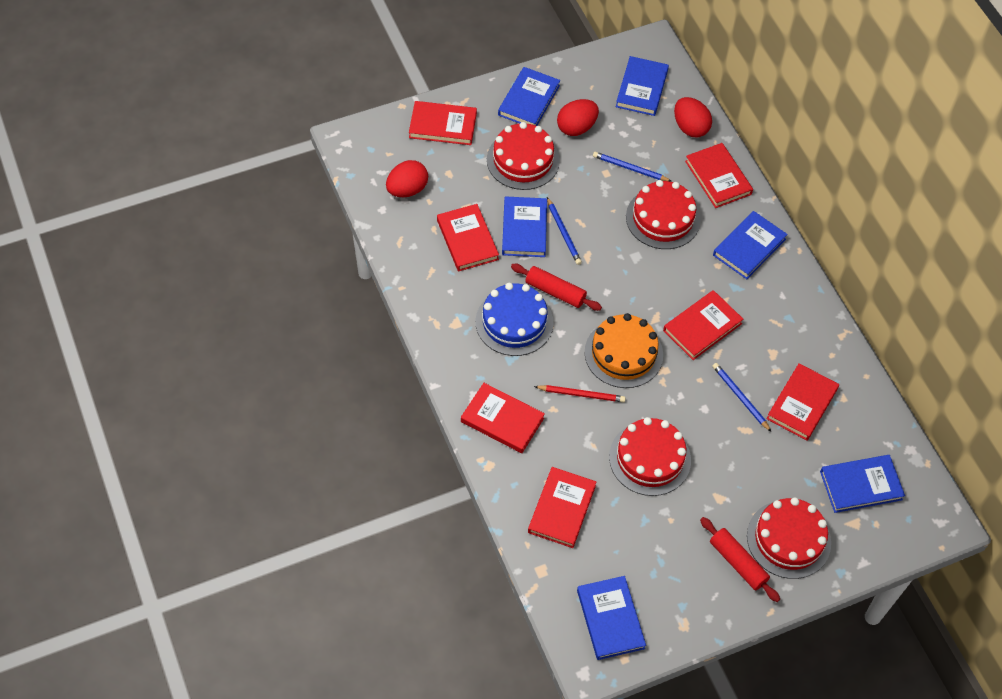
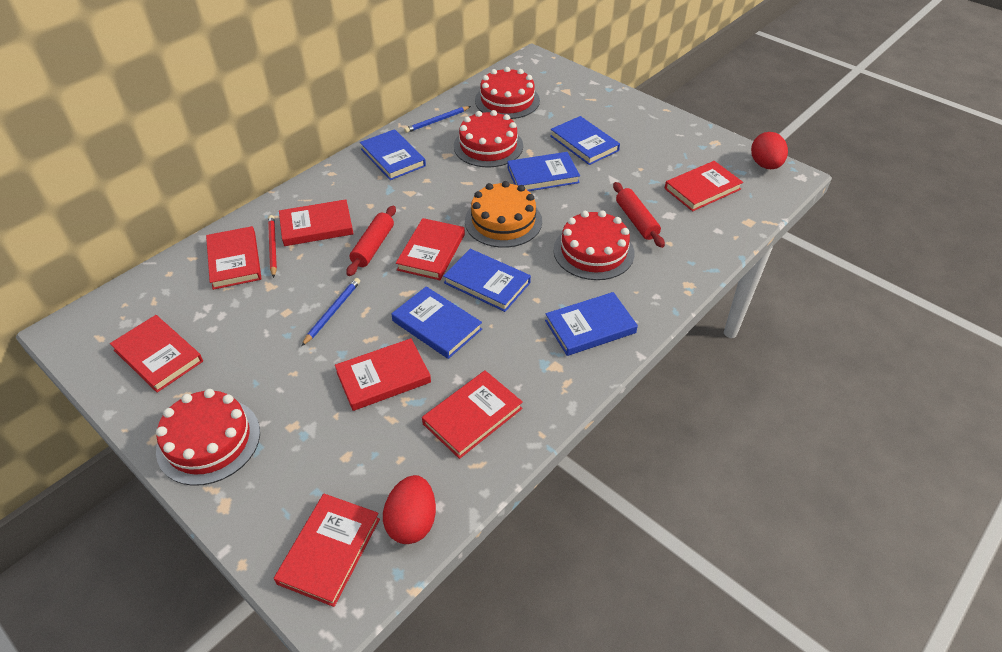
blue cake: 1 -> 0
blue pencil: 3 -> 2
red book: 7 -> 8
red egg: 3 -> 2

